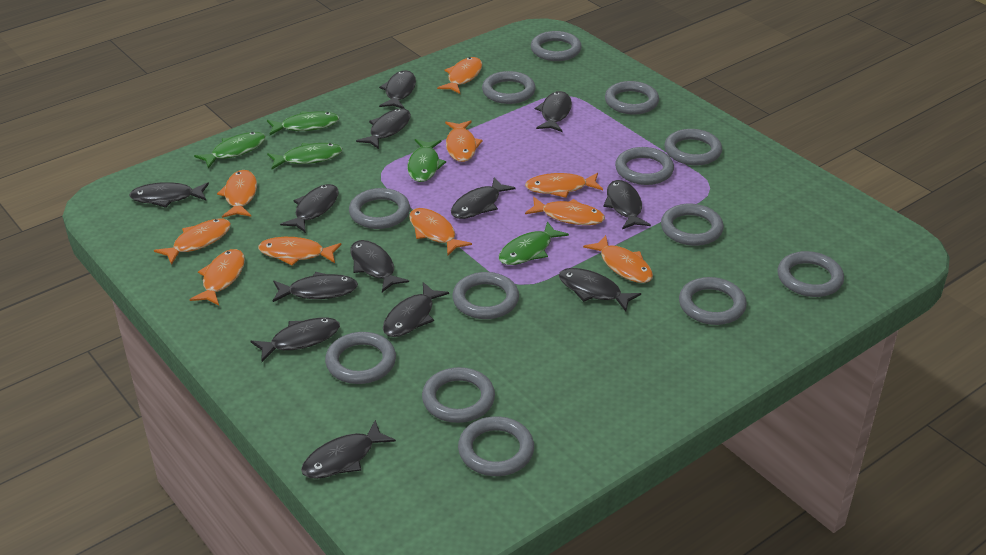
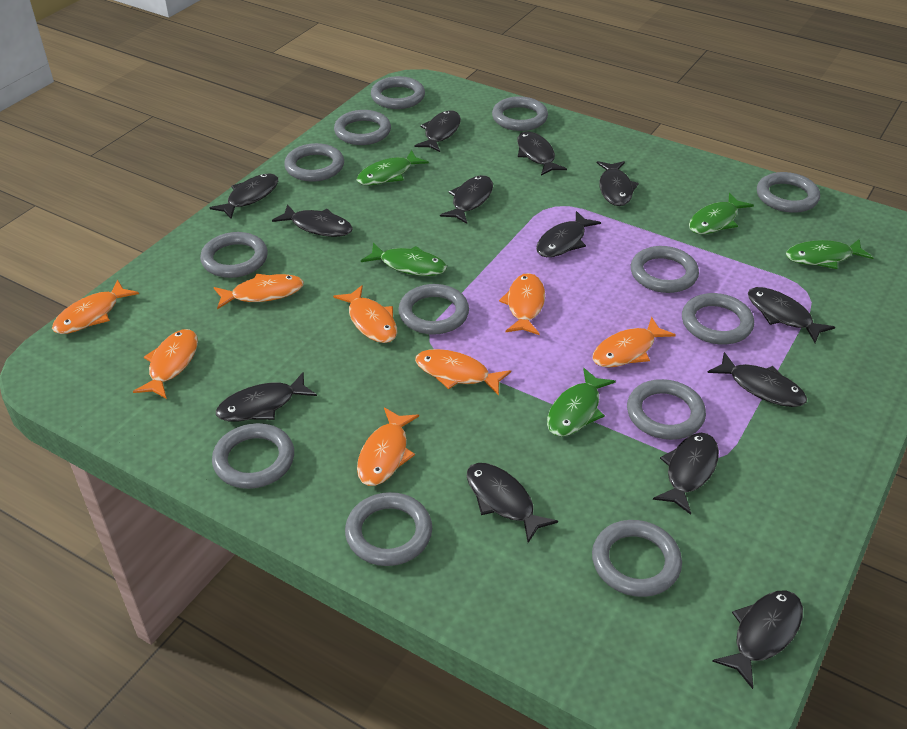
orange fish: 10 -> 8

